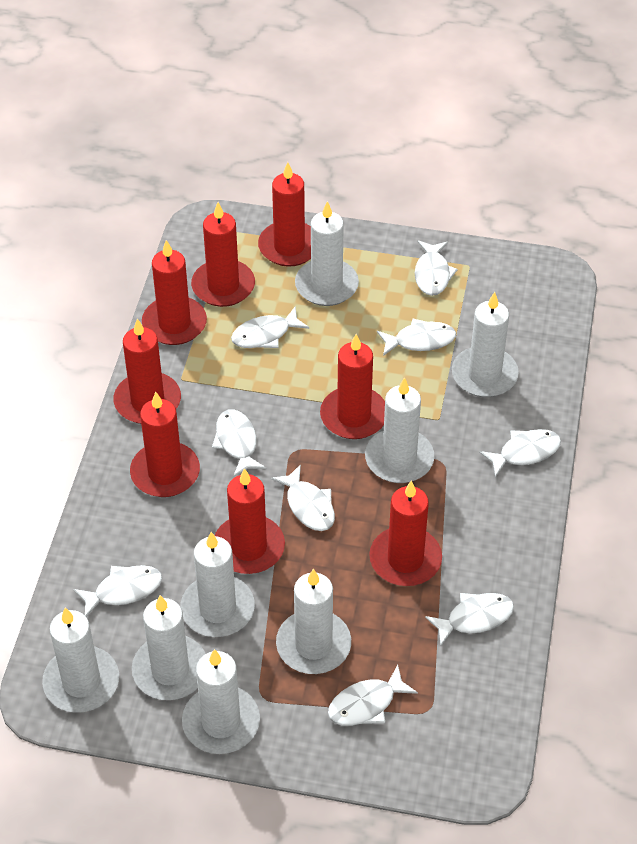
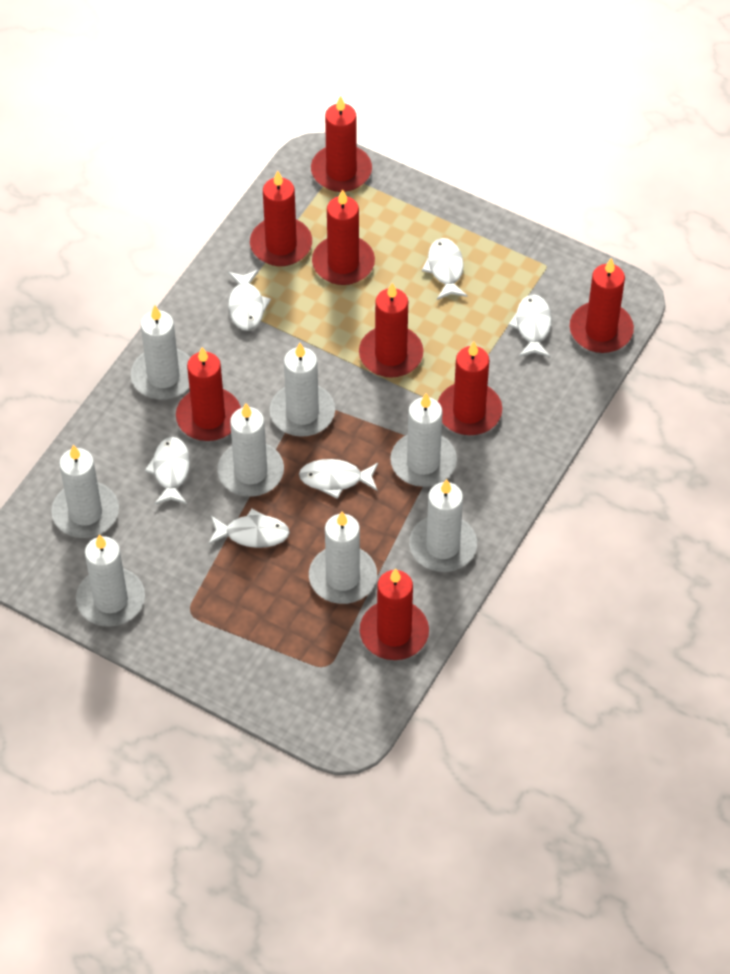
white fish: 9 -> 6

